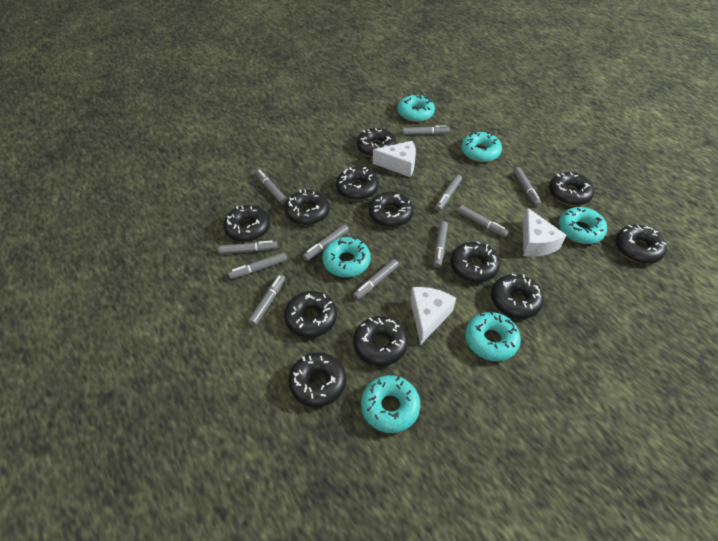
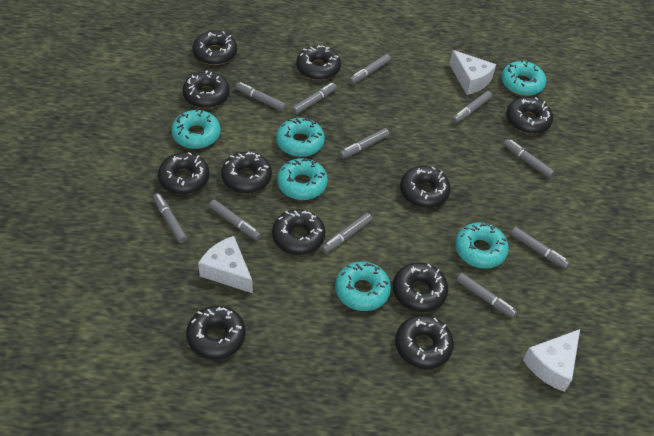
black donut: 12 -> 11

